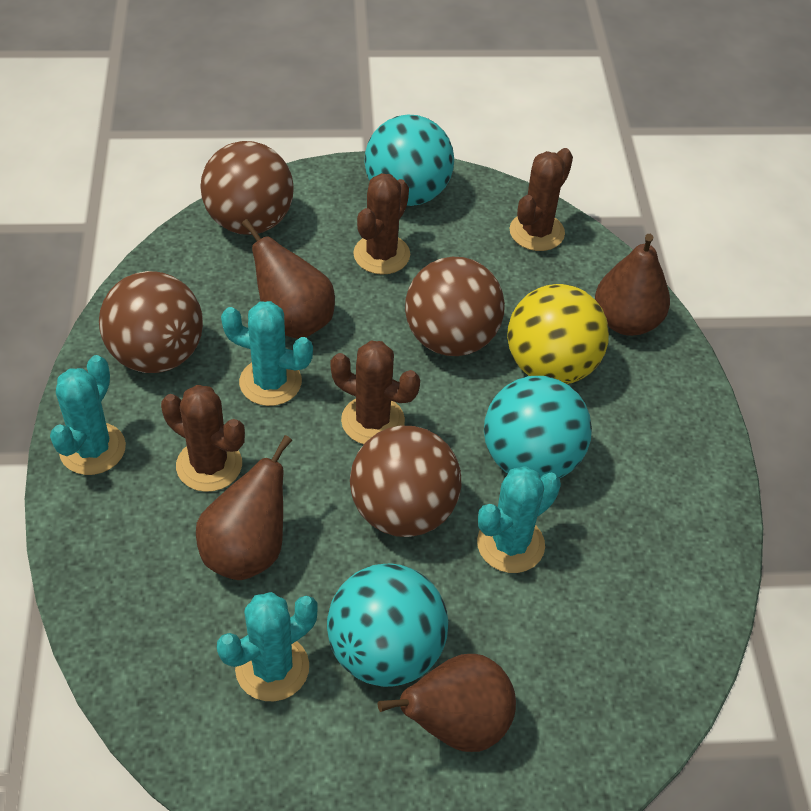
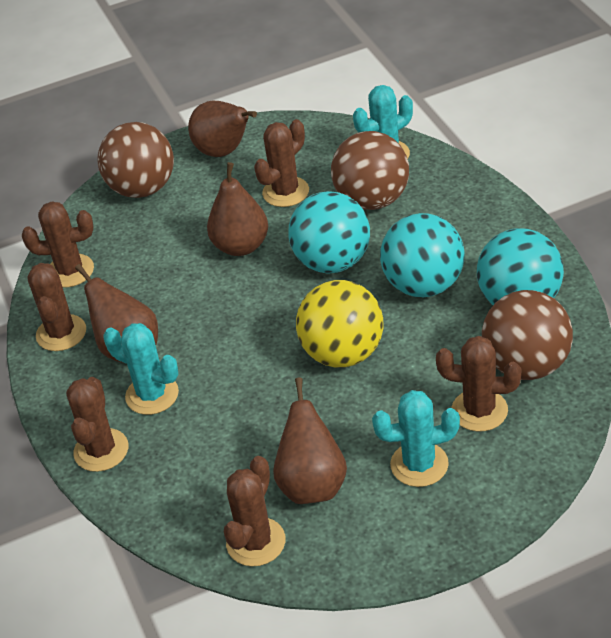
brown ball: 4 -> 3
brown cactus: 4 -> 6
turquoise cactus: 4 -> 3

